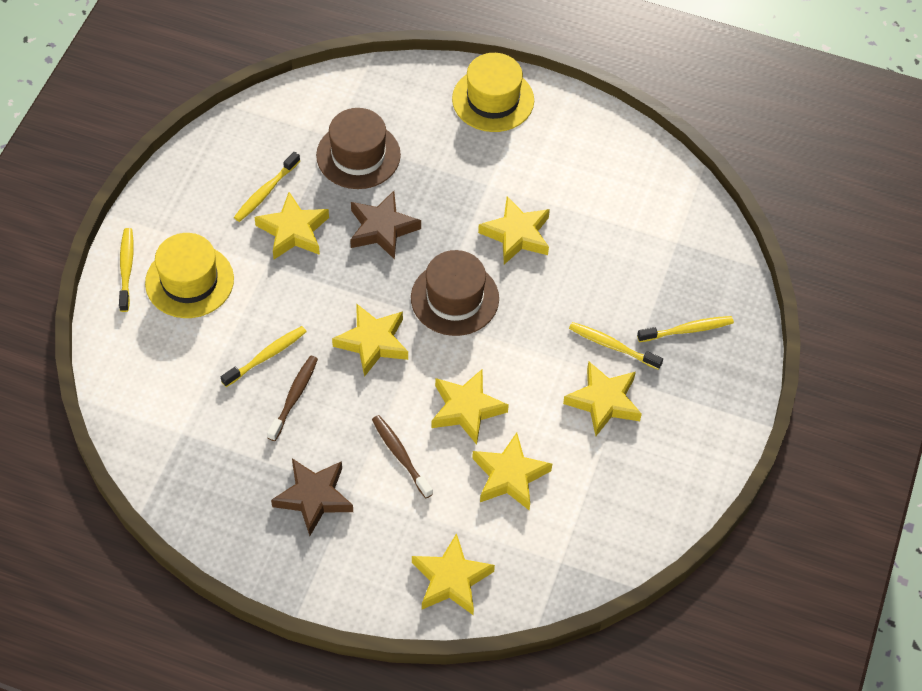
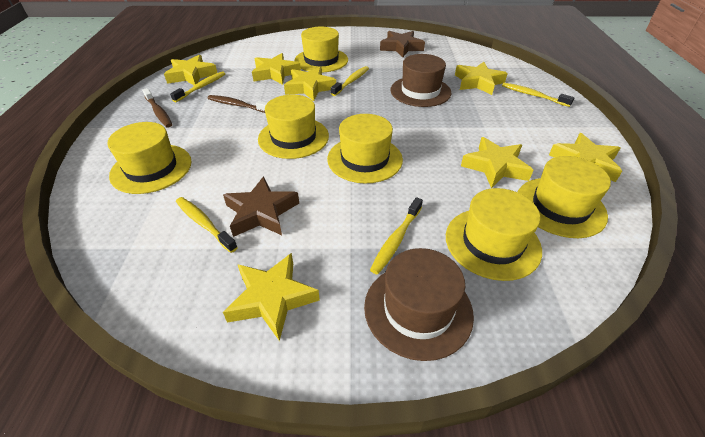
yellow hat: 2 -> 6

